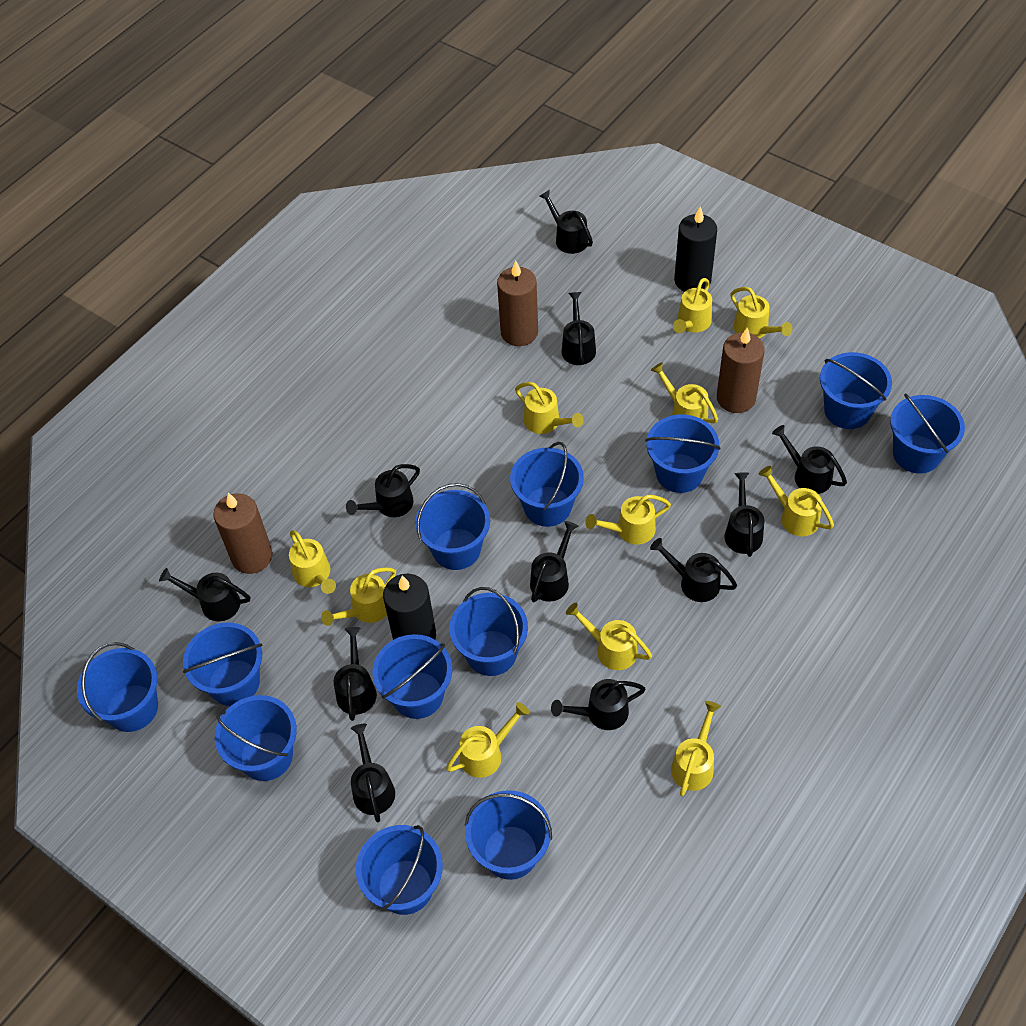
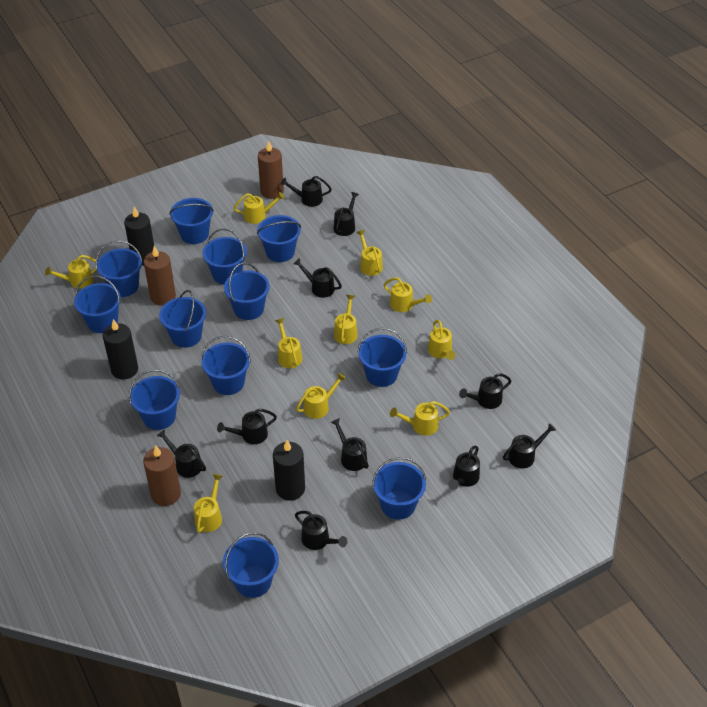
black candle: 2 -> 3
black watering can: 11 -> 10
yellow watering can: 11 -> 10

